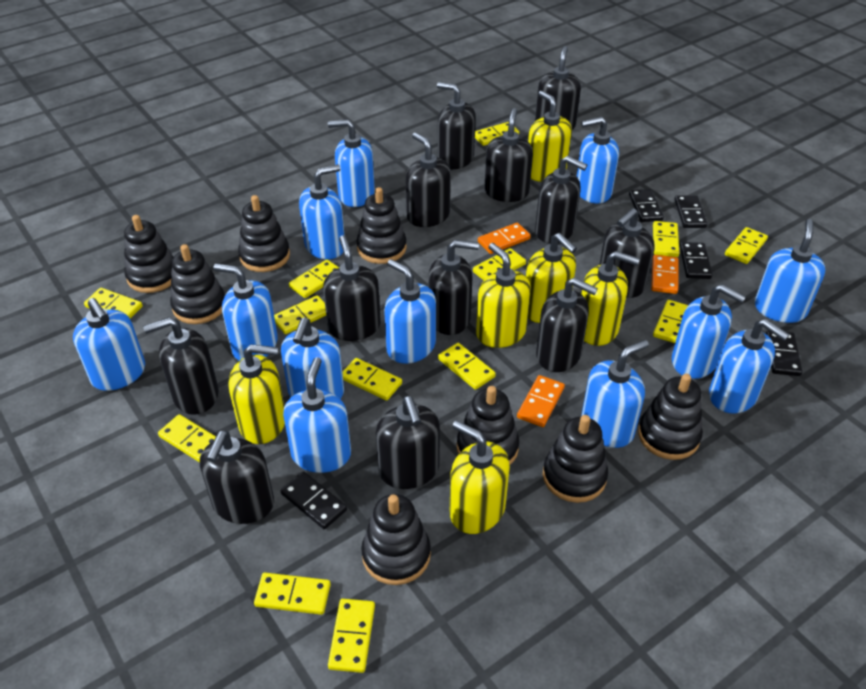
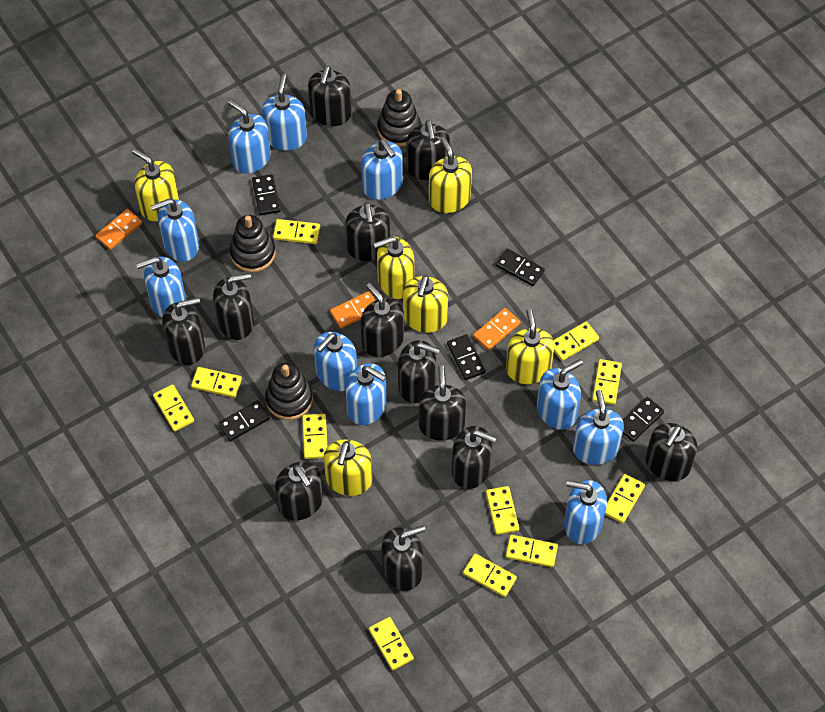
black stacking toy: 8 -> 3
blue soap dispenser: 12 -> 10
yellow domino: 13 -> 11

